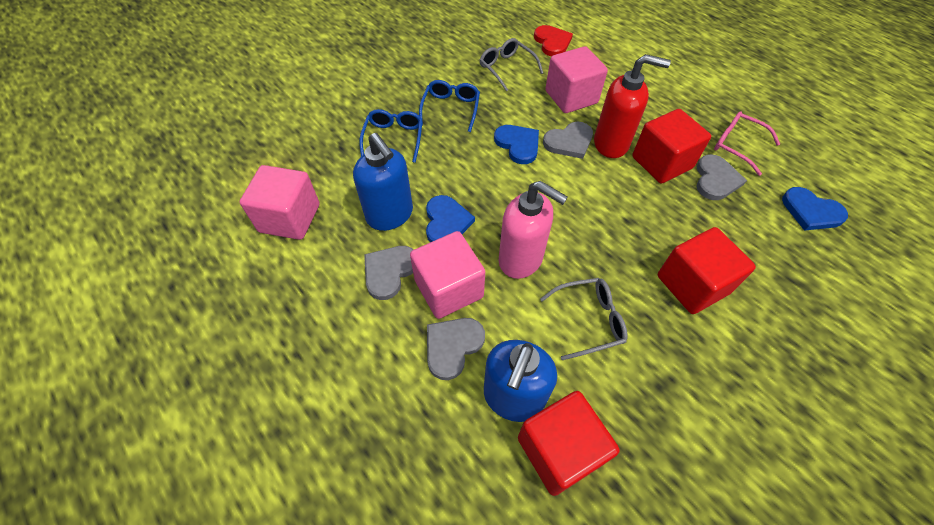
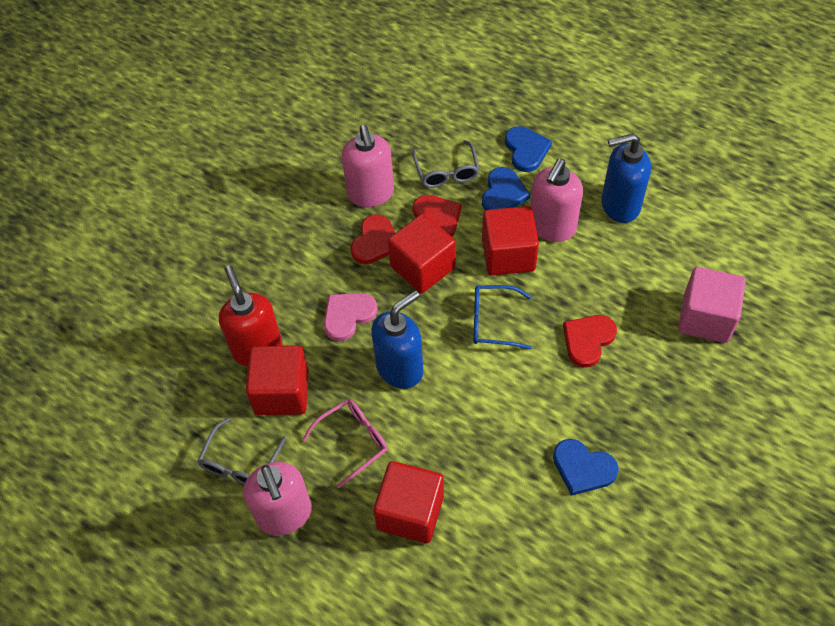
blue glasses: 2 -> 1
grey heart: 4 -> 0
pink cube: 3 -> 1
pink heart: 0 -> 1
pink soap dispenser: 1 -> 3
red cube: 3 -> 4
red heart: 1 -> 3

